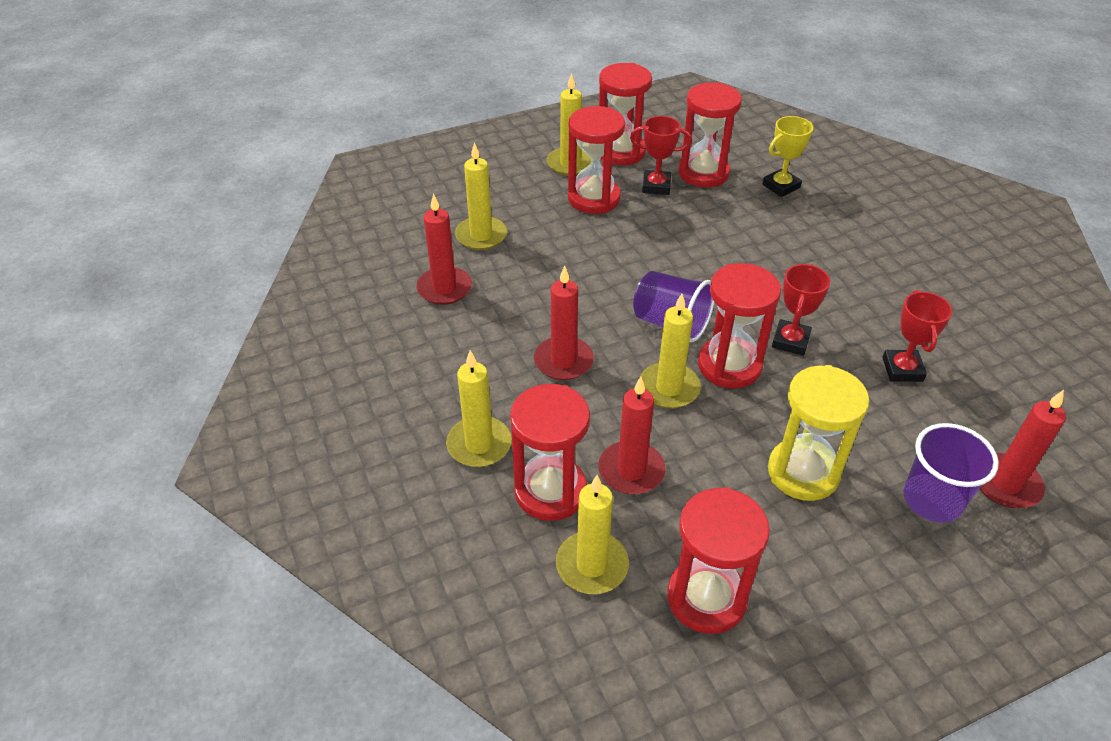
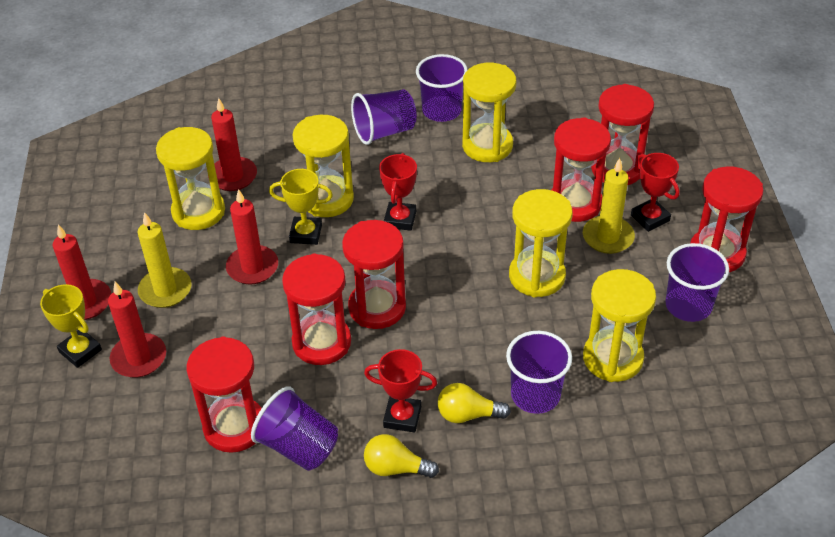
purple cup: 2 -> 5
yellow candle: 5 -> 2
yellow hourglass: 1 -> 5
yellow light bulb: 0 -> 2
yellow trophy: 1 -> 2

